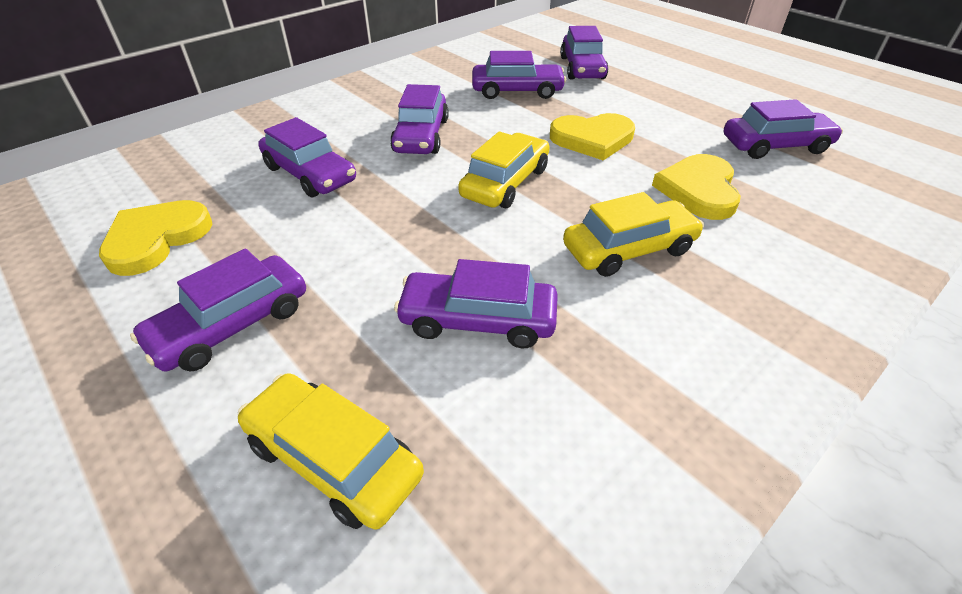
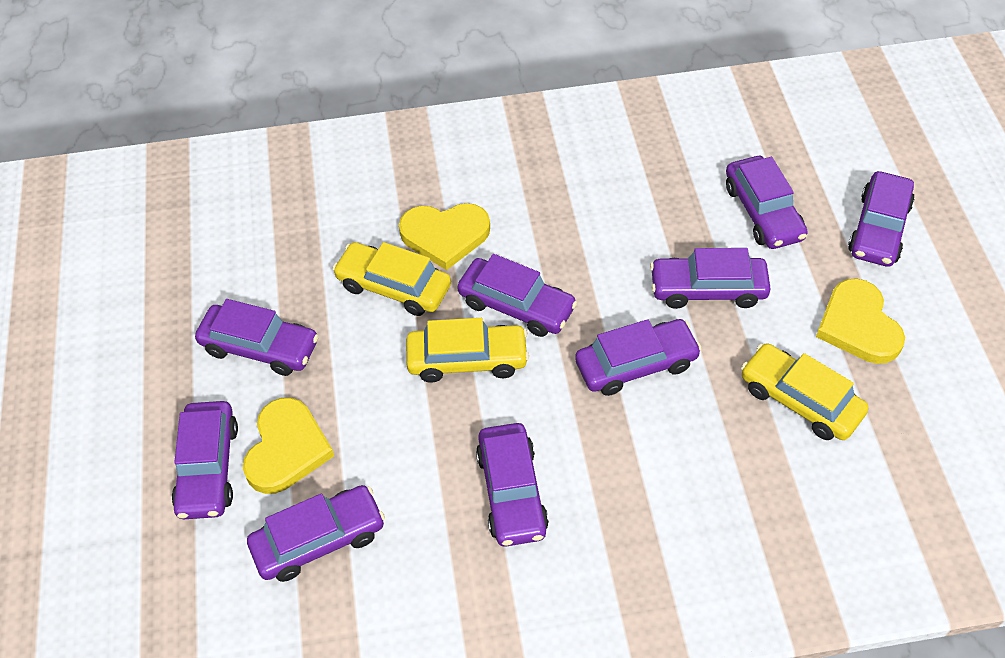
purple car: 7 -> 9

